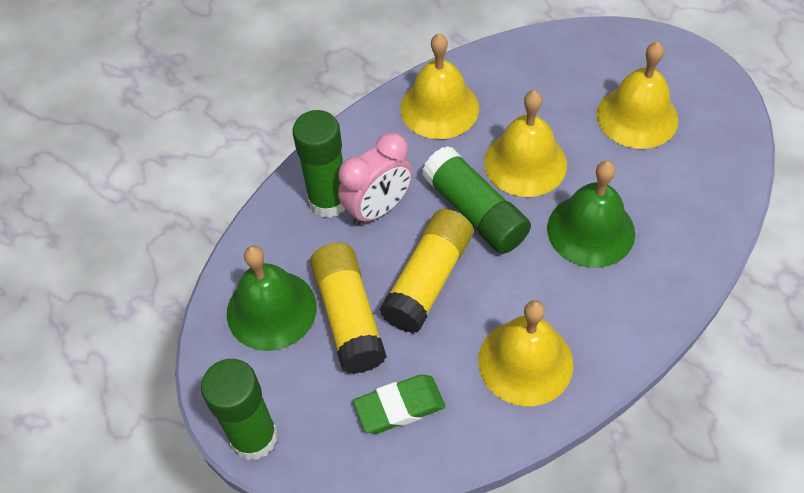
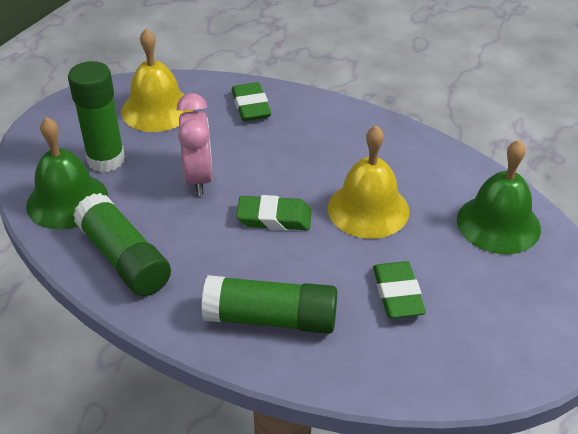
green eraser: 1 -> 3
yellow bell: 4 -> 2
yellow glue stick: 2 -> 0

